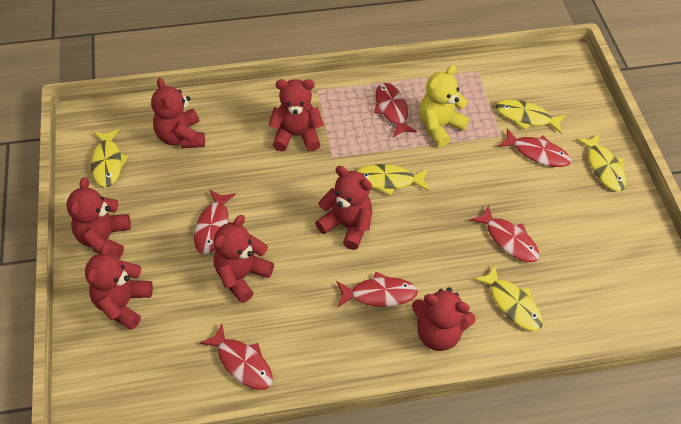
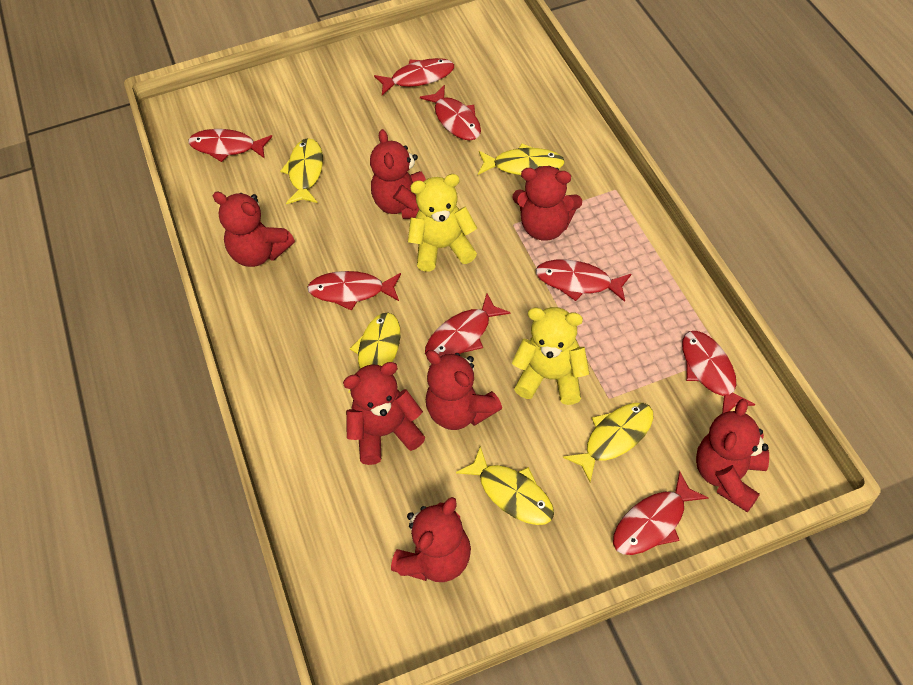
red fish: 6 -> 8
yellow teddy bear: 1 -> 2

